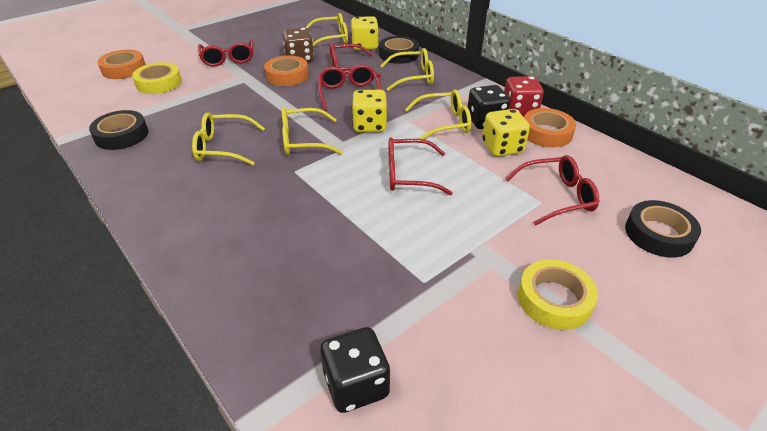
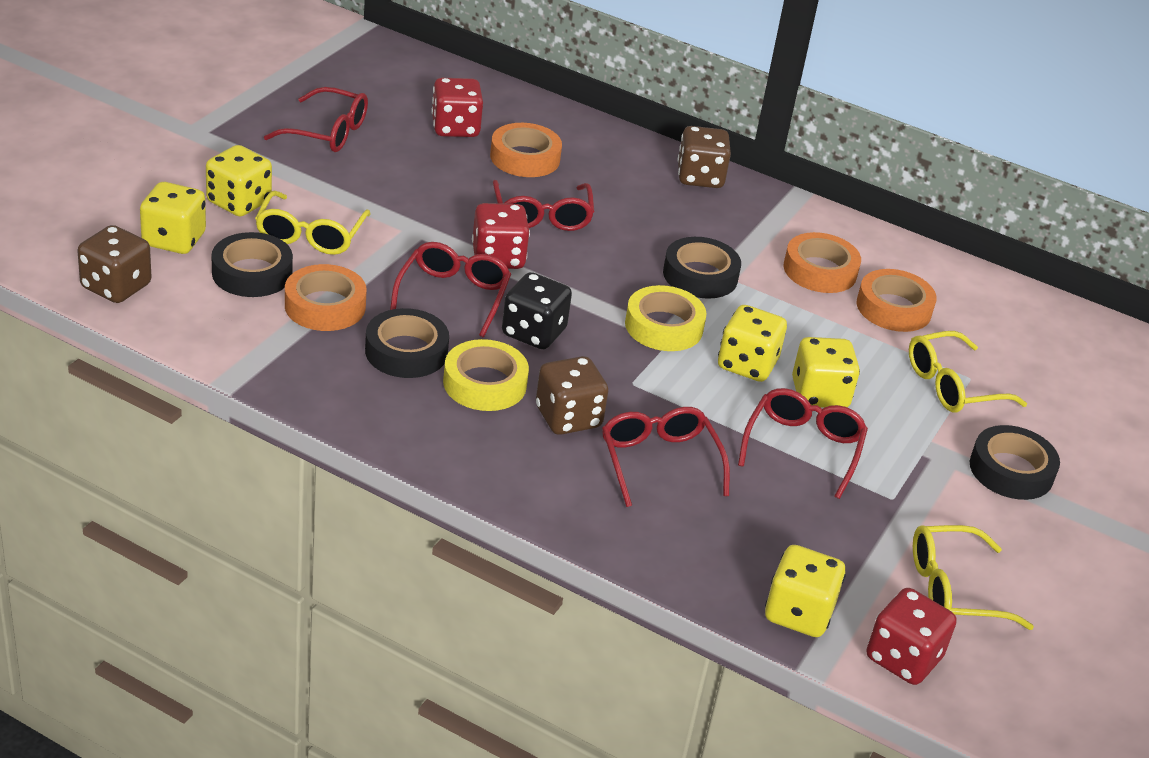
black dice: 2 -> 1
black tape: 3 -> 4
brown dice: 1 -> 3
orange tape: 3 -> 4
red dice: 1 -> 3
yellow dice: 3 -> 5
yellow glasses: 5 -> 3

